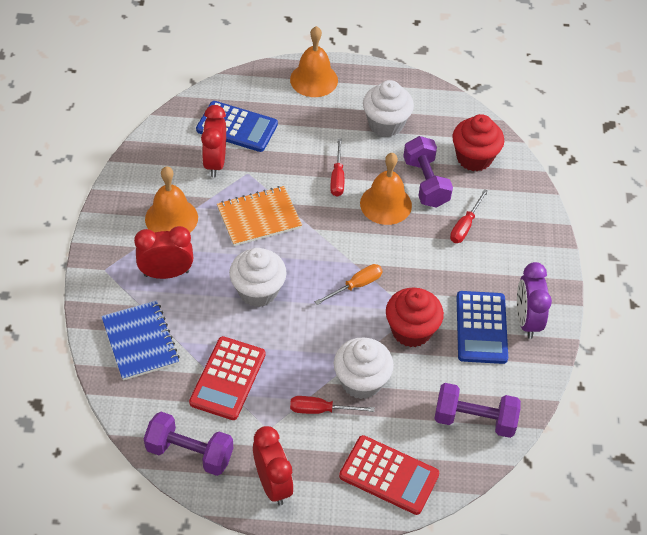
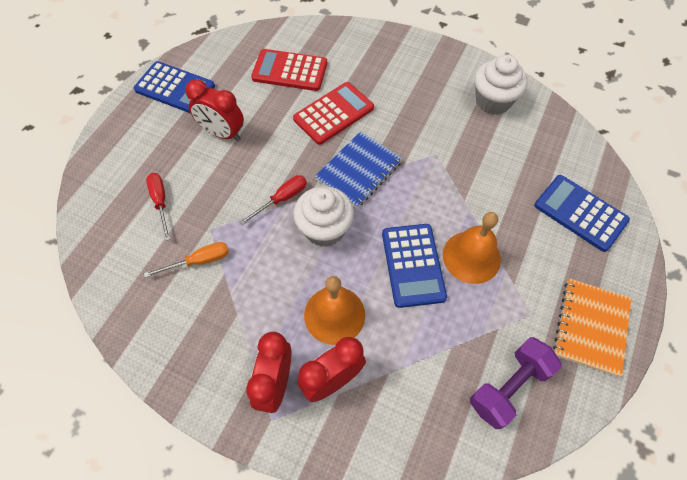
blue calculator: 2 -> 3
orange bell: 3 -> 2
purple clock: 1 -> 0
purple dumbbell: 3 -> 1
red cupcake: 2 -> 0
red screwdriver: 3 -> 2
white cupcake: 3 -> 2

